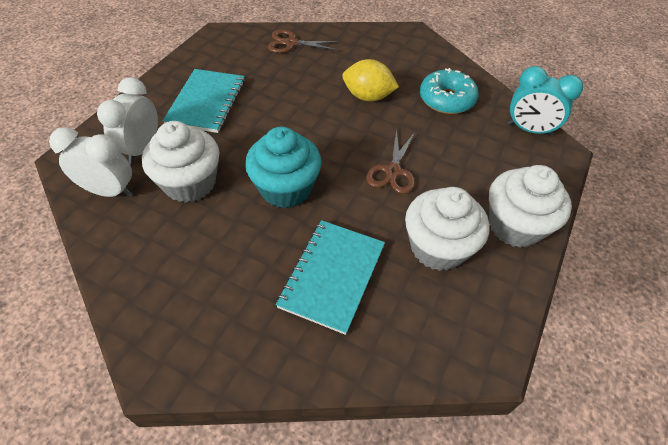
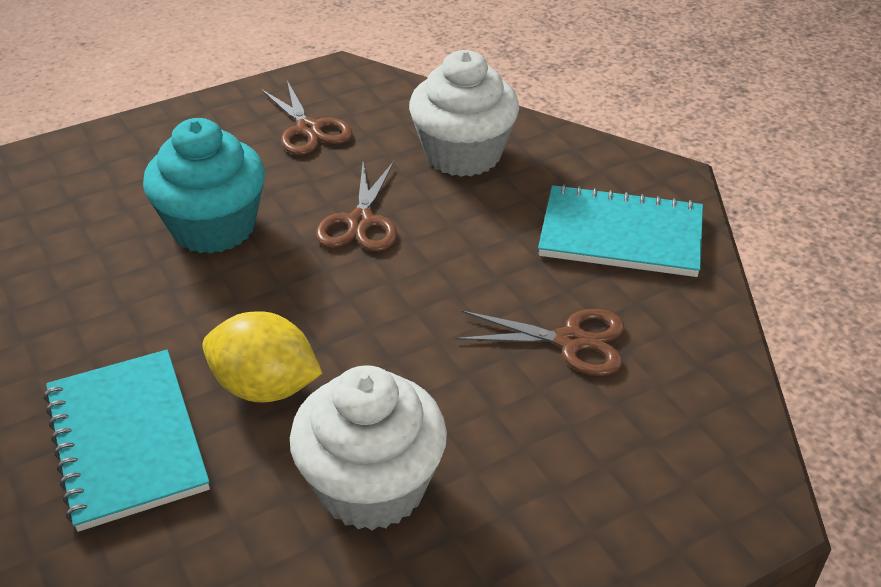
brown scissors: 2 -> 3
turquoise clock: 1 -> 0
turquoise donut: 1 -> 0
white clock: 2 -> 0
white cupcake: 3 -> 2

